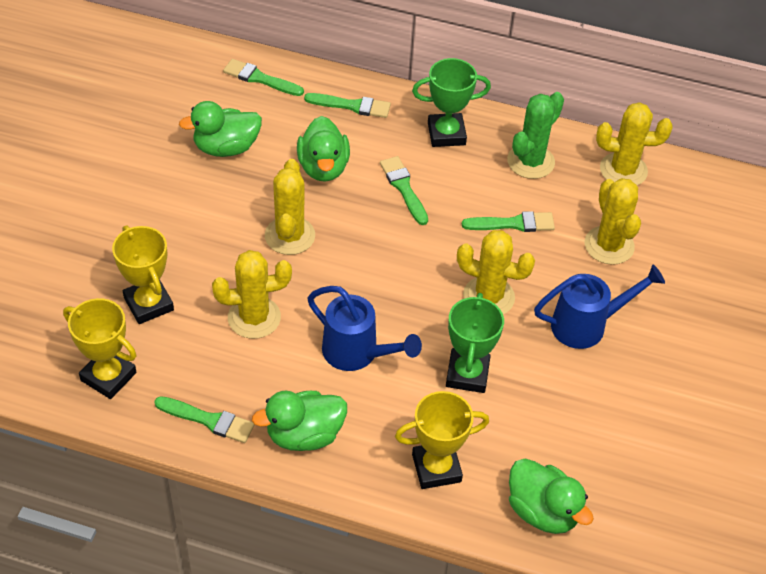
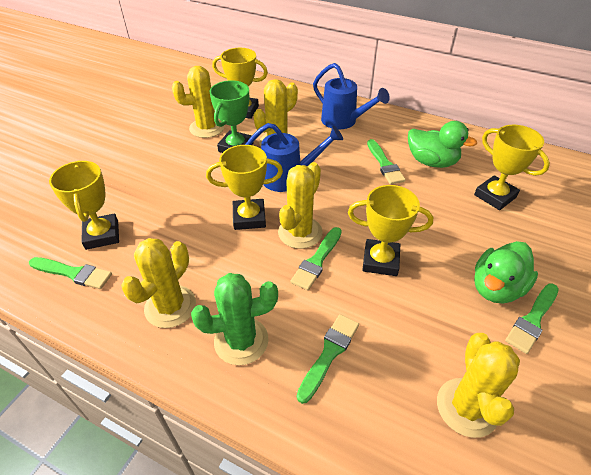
green duck: 4 -> 2
green trophy: 2 -> 1
yellow trophy: 3 -> 5

